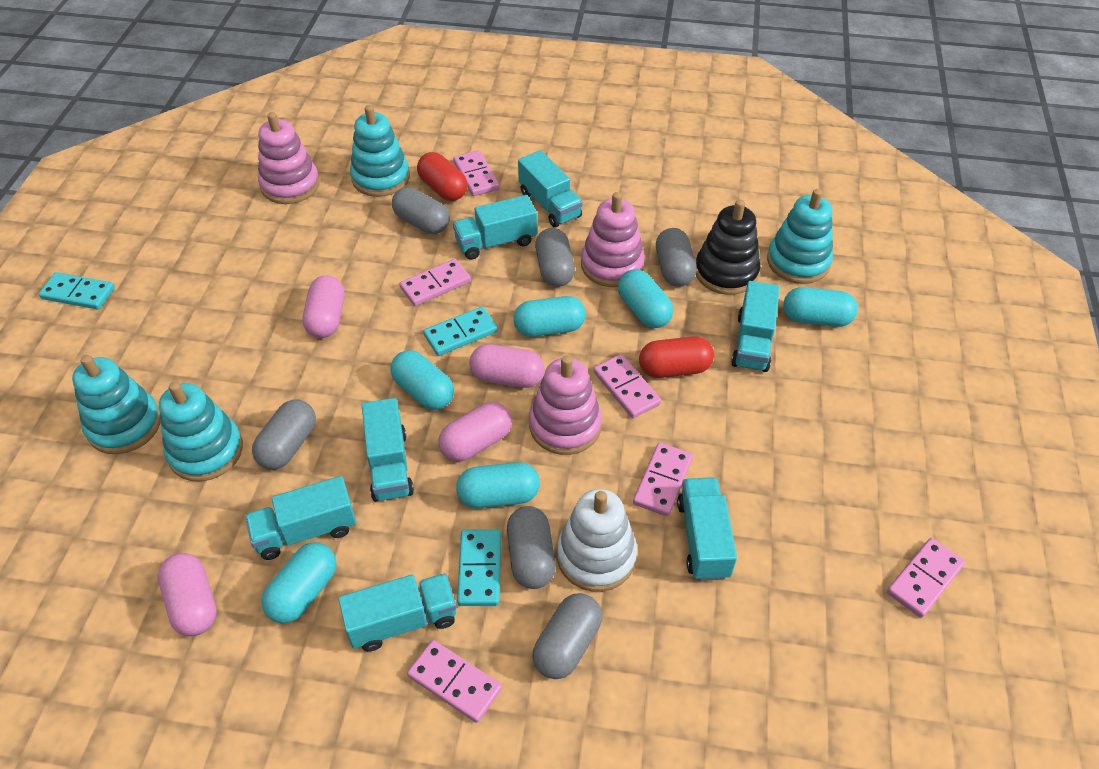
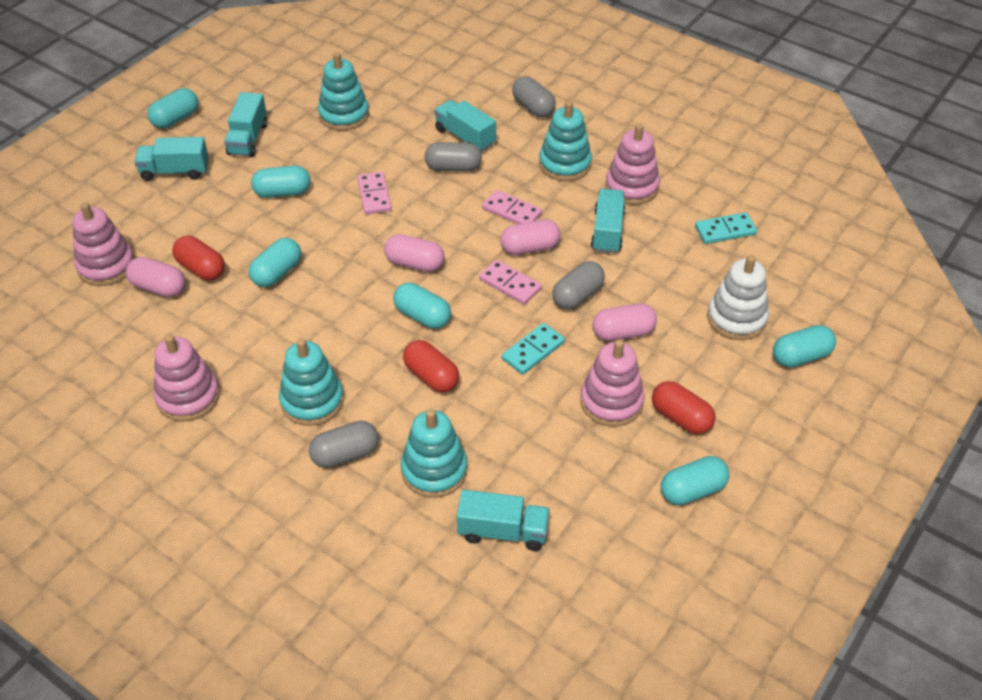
black stacking toy: 1 -> 0
grey capsule: 6 -> 4
pink domino: 6 -> 3
pink stacking toy: 3 -> 4
red capsule: 2 -> 3
turquoise domino: 3 -> 2
turquoise truck: 7 -> 5

